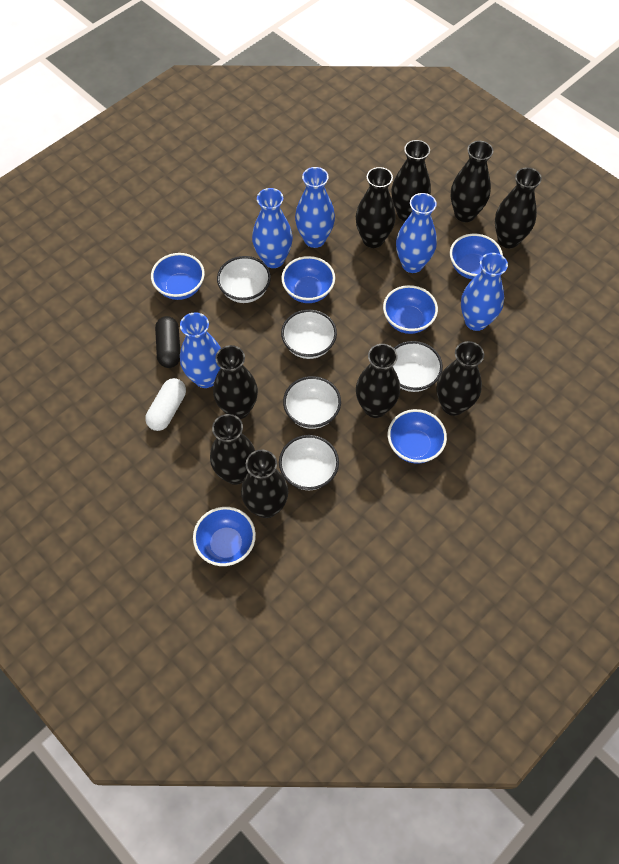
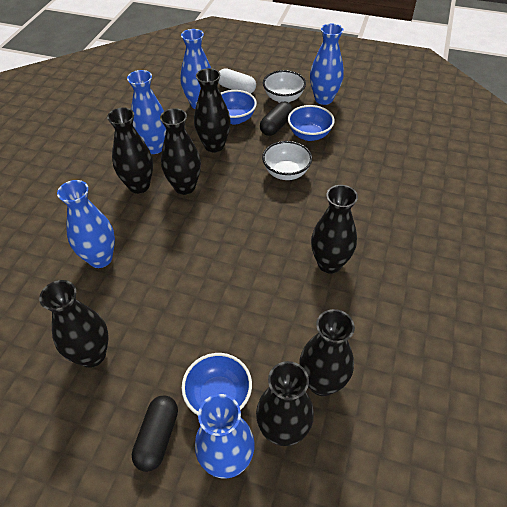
black capsule: 1 -> 2
black vase: 9 -> 7
blue bowl: 6 -> 3
white bowl: 5 -> 2

